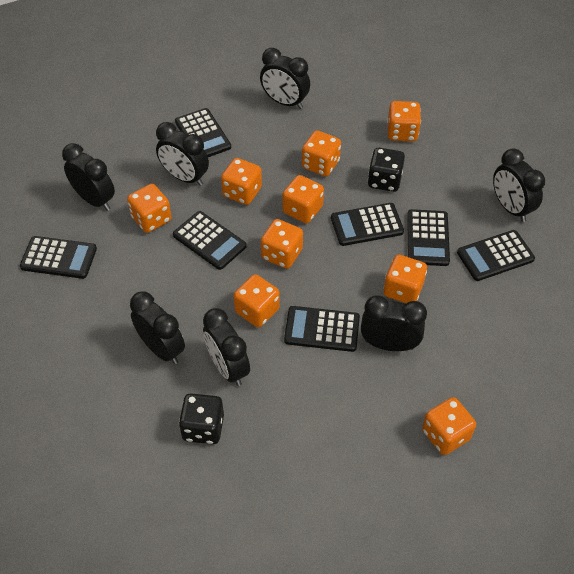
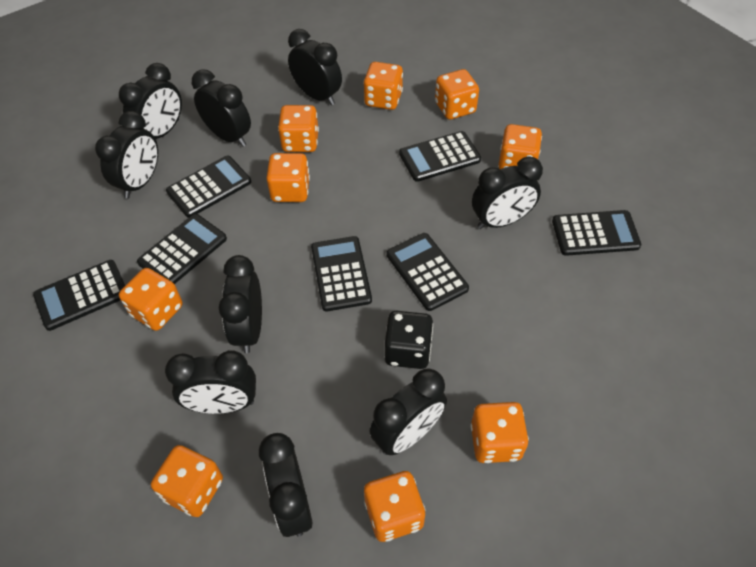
black clock: 7 -> 9
black dice: 2 -> 1

